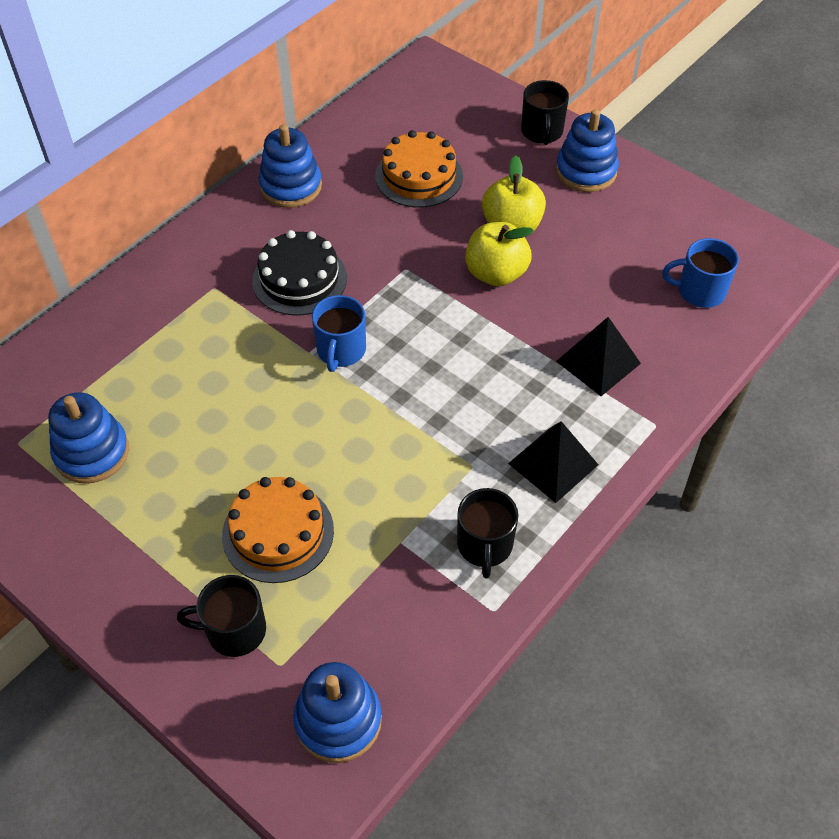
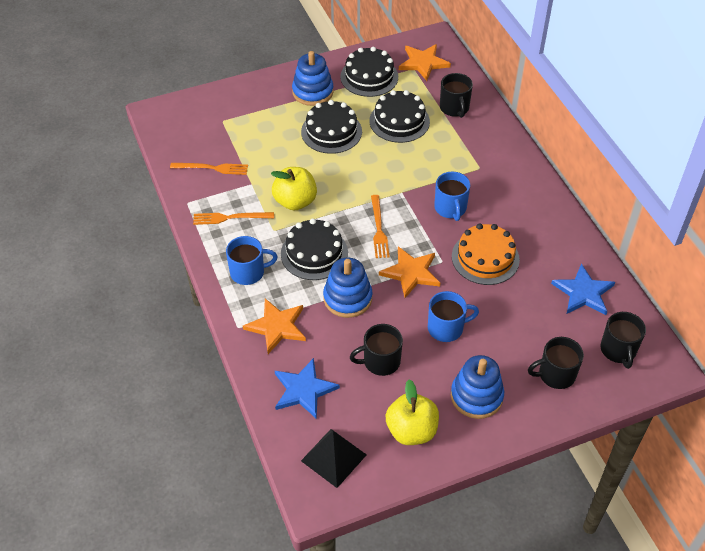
black cake: 1 -> 4
black mug: 3 -> 4
black pyramid: 2 -> 1
blue mug: 2 -> 3
blue stacking toy: 4 -> 3
blue star: 0 -> 2
orange cake: 2 -> 1
orange fork: 0 -> 3
orange star: 0 -> 3

